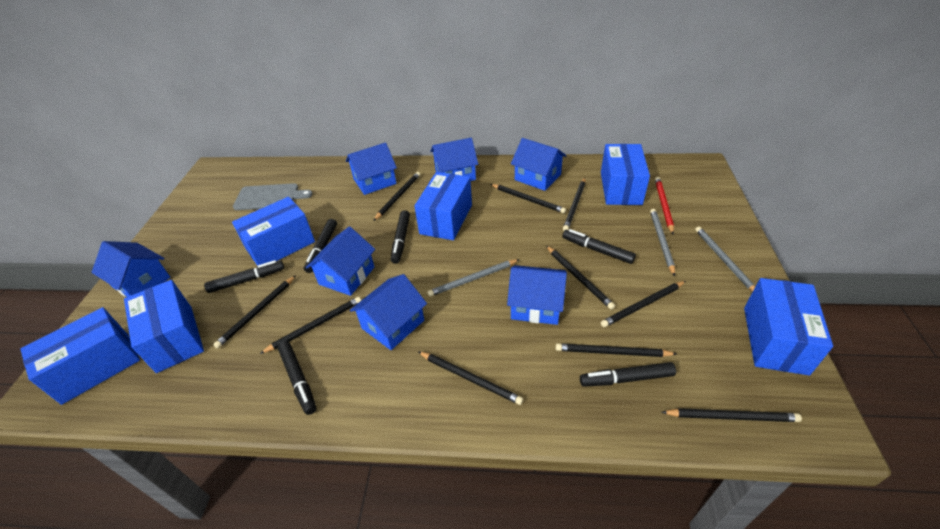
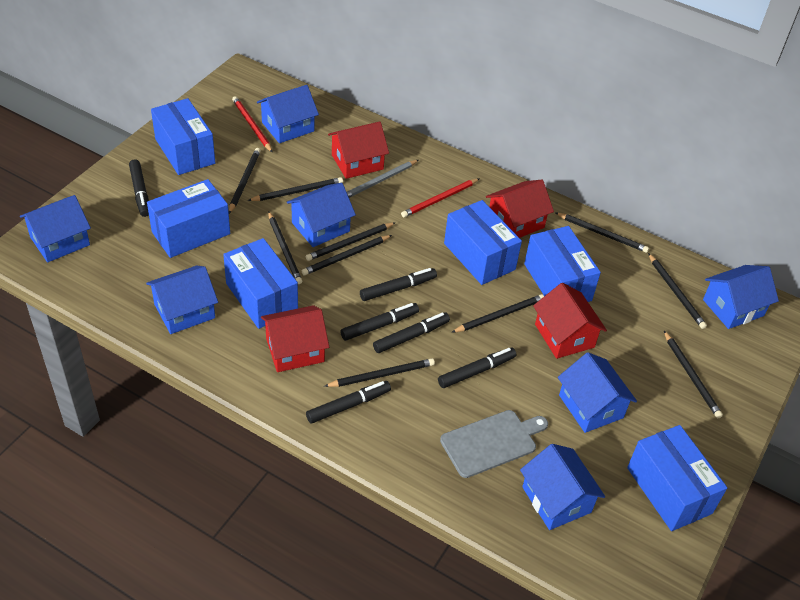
grey pencil: 3 -> 1
red house: 0 -> 4
red pencil: 1 -> 2

